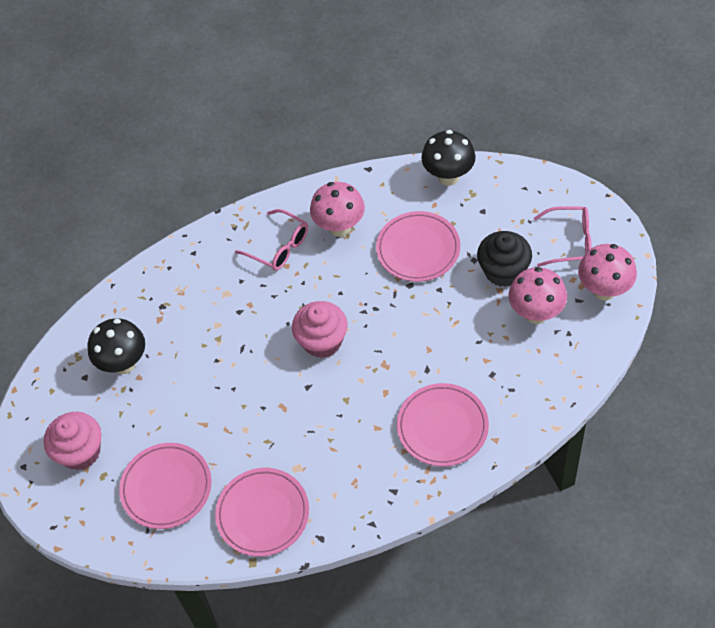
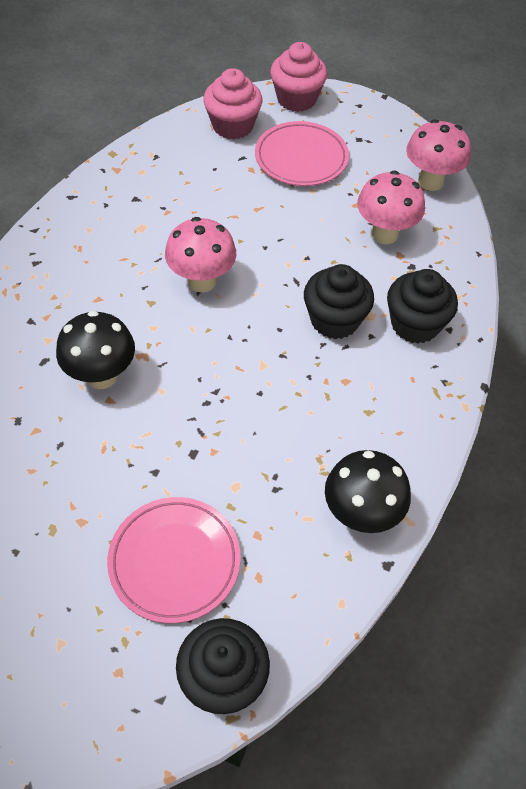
black cupcake: 1 -> 3
pink glasses: 2 -> 0
pink plate: 4 -> 2

